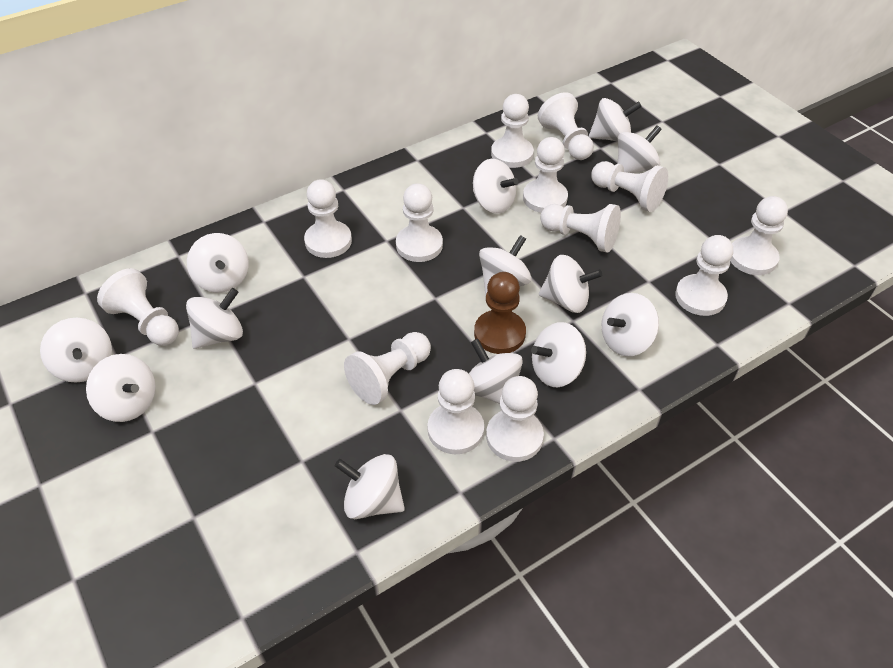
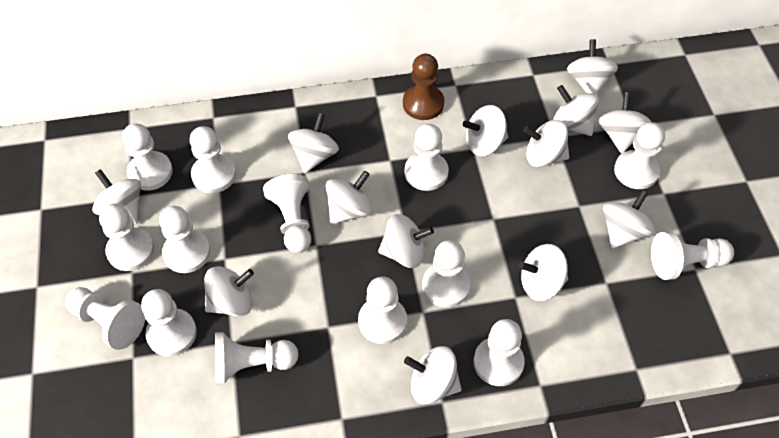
white pawn: 13 -> 14

